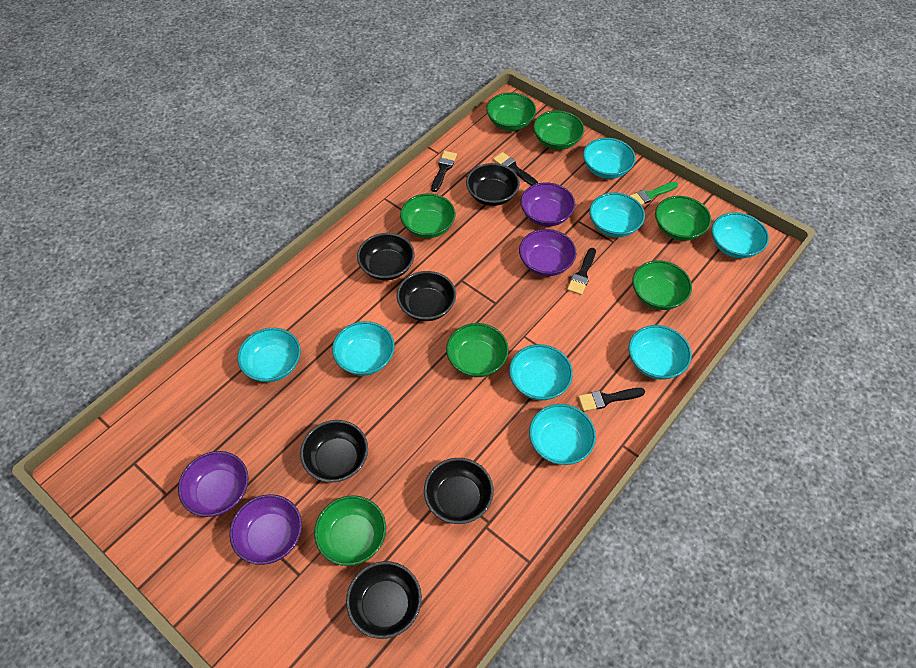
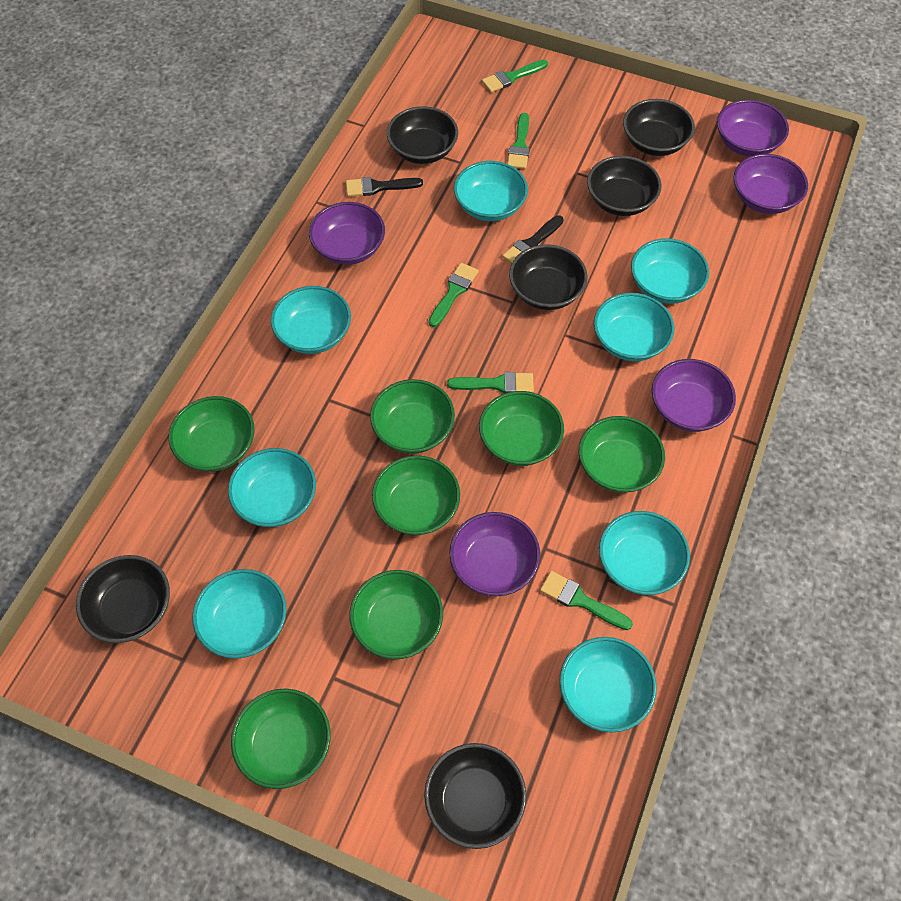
black brush: 4 -> 2
green brush: 1 -> 5
purple bowl: 4 -> 5

